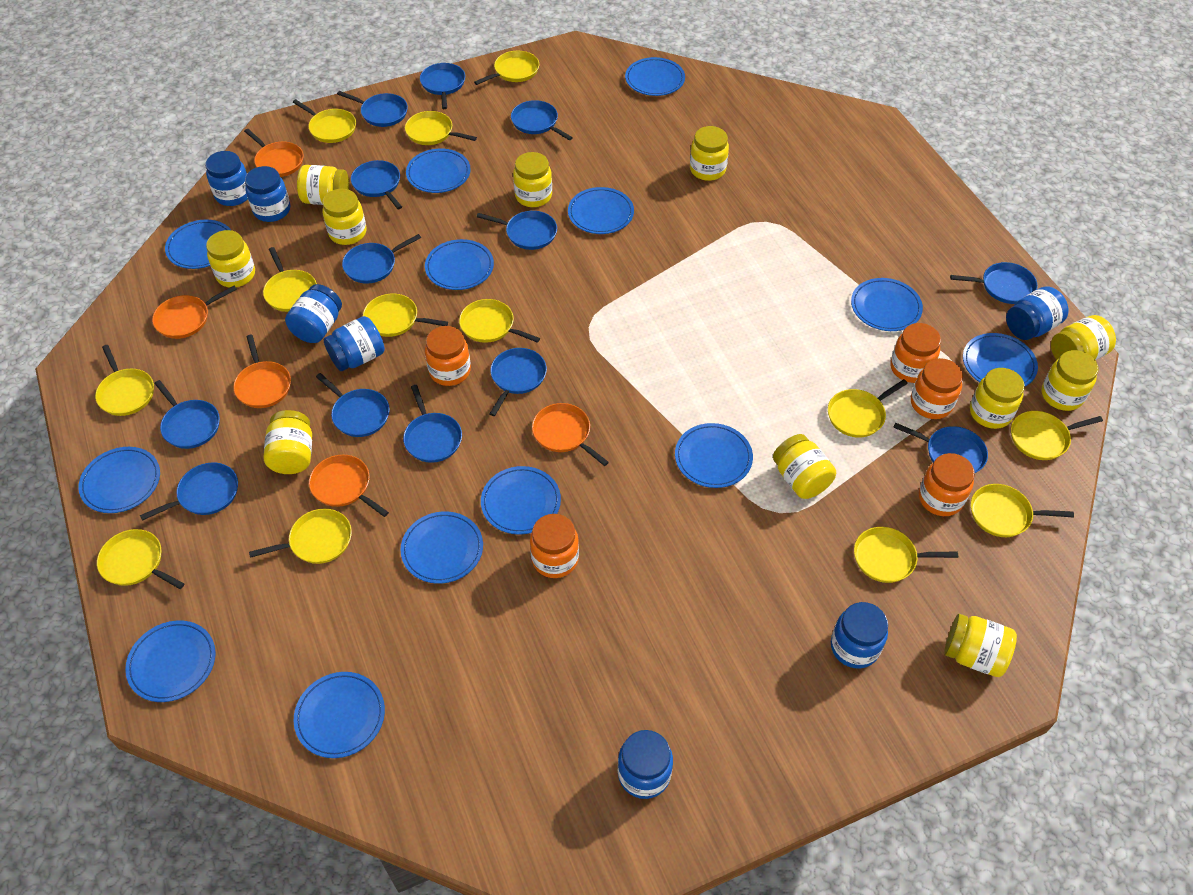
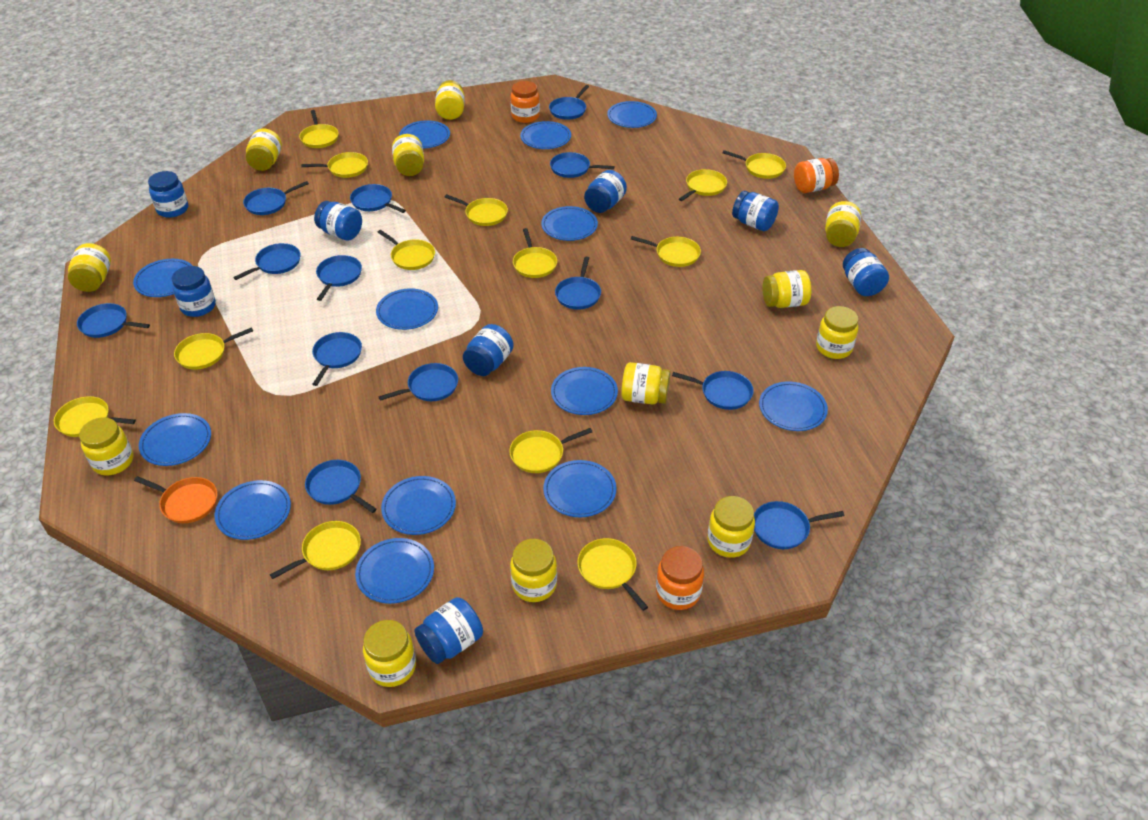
blue jar: 7 -> 8
orange jar: 5 -> 3
orange pan: 5 -> 1
yellow jar: 11 -> 12

